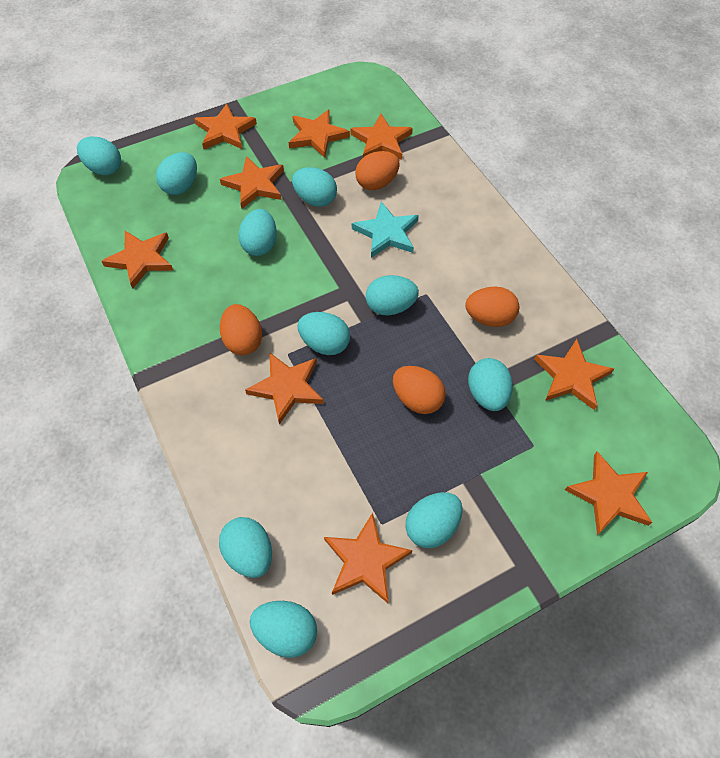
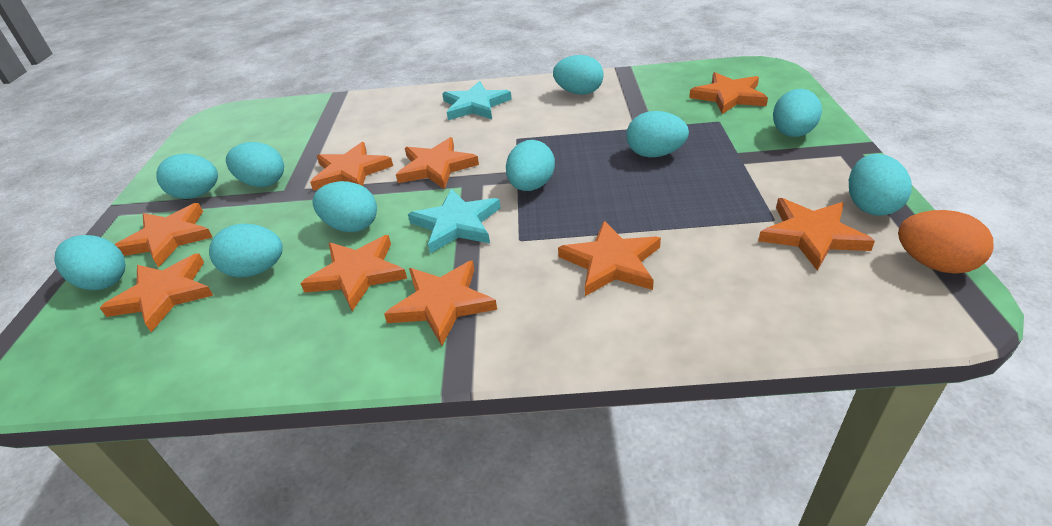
orange egg: 4 -> 1
turquoise star: 1 -> 2

